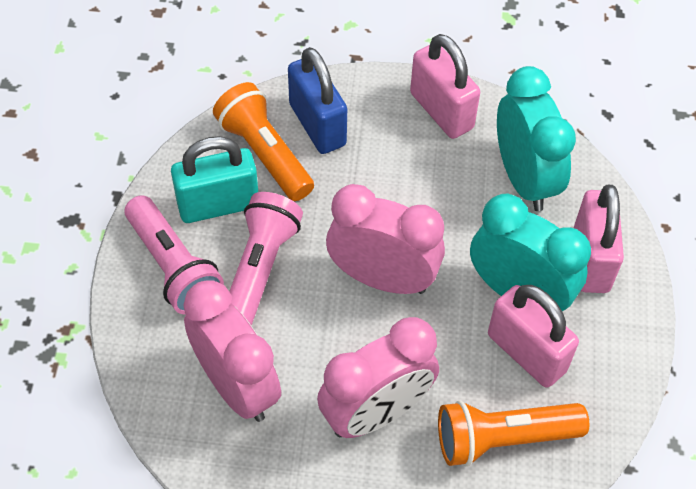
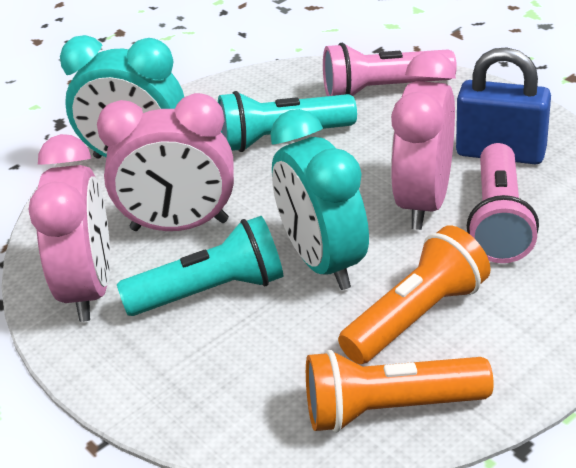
pink padlock: 3 -> 0
turquoise flashlight: 0 -> 2
turquoise padlock: 1 -> 0

